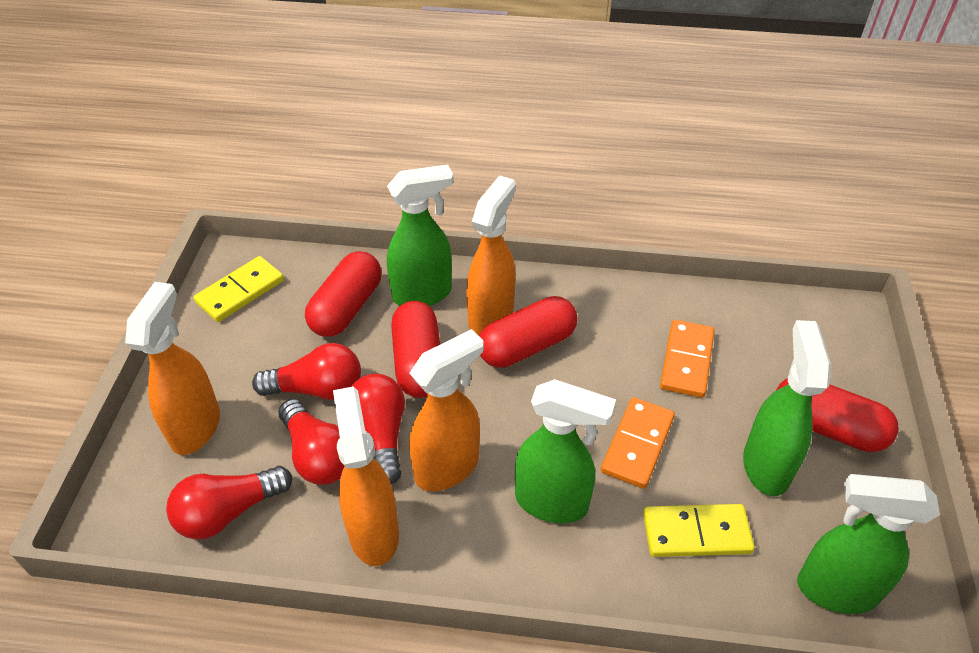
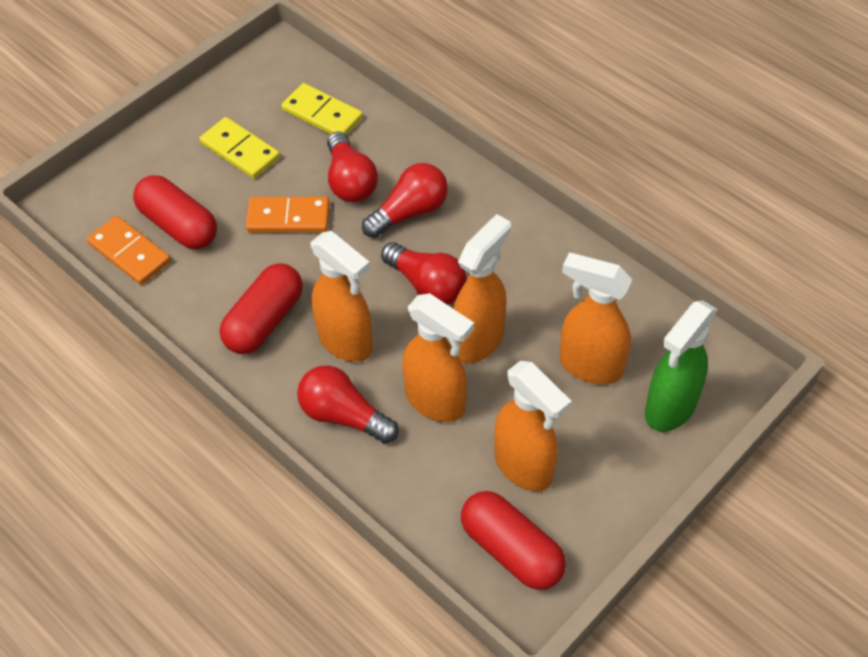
green spray bottle: 4 -> 1
orange spray bottle: 4 -> 5
red capsule: 4 -> 3

